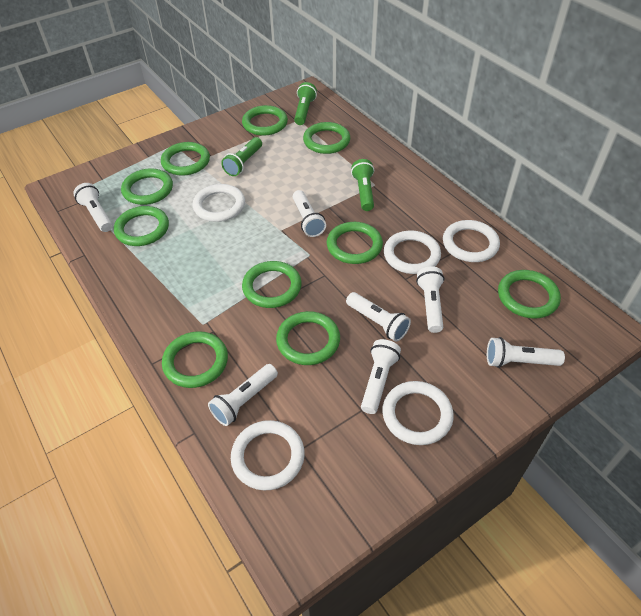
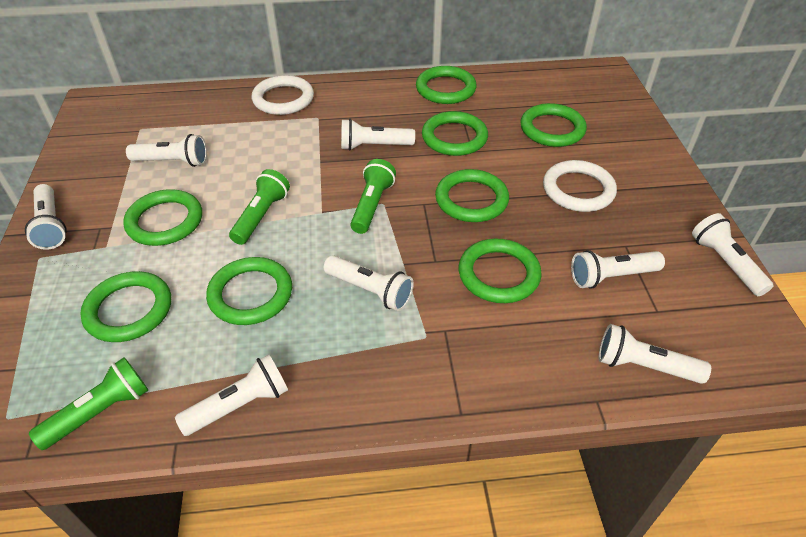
green ring: 10 -> 8
white flashlight: 7 -> 8
white ring: 5 -> 2

